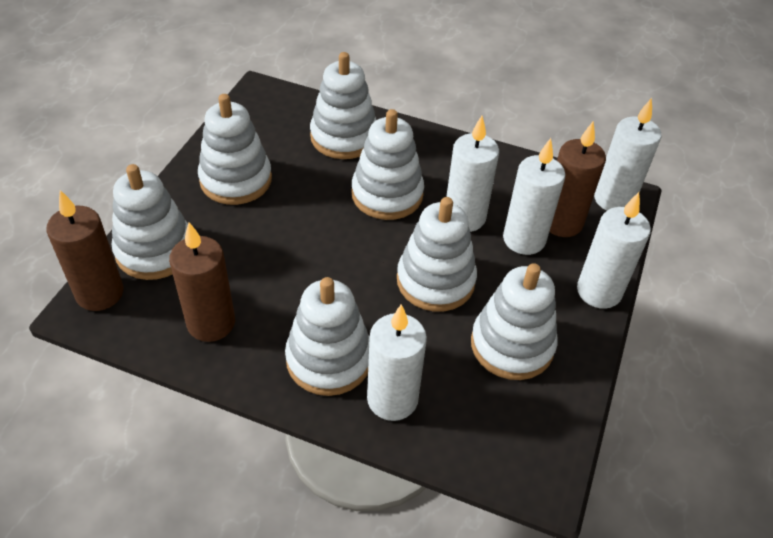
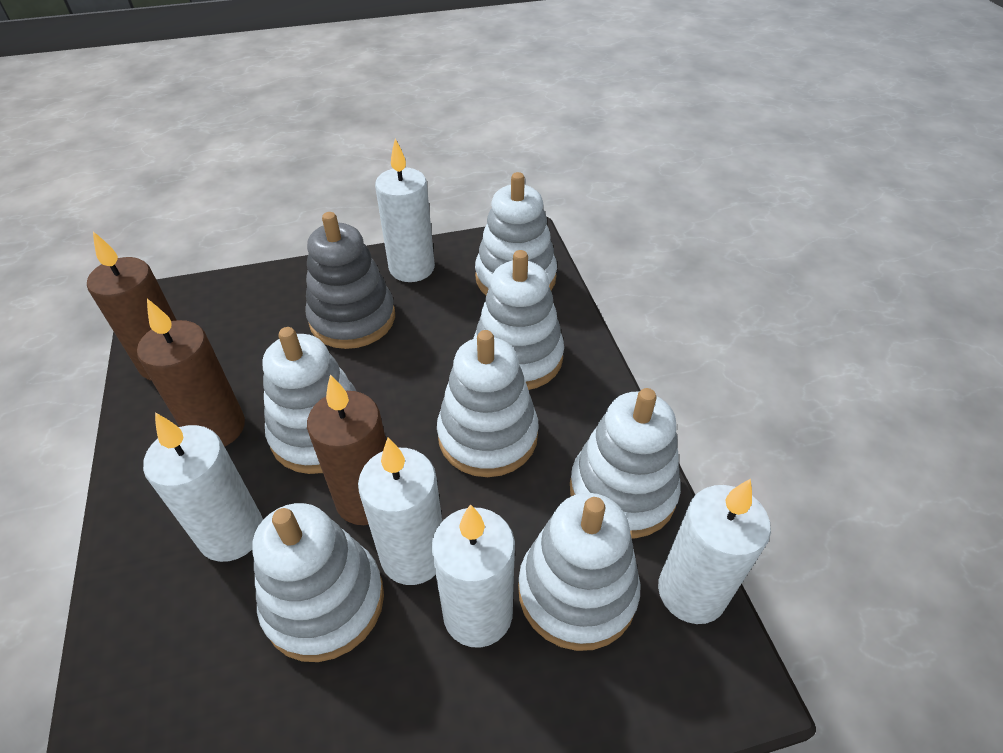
grey stacking toy: 0 -> 1

